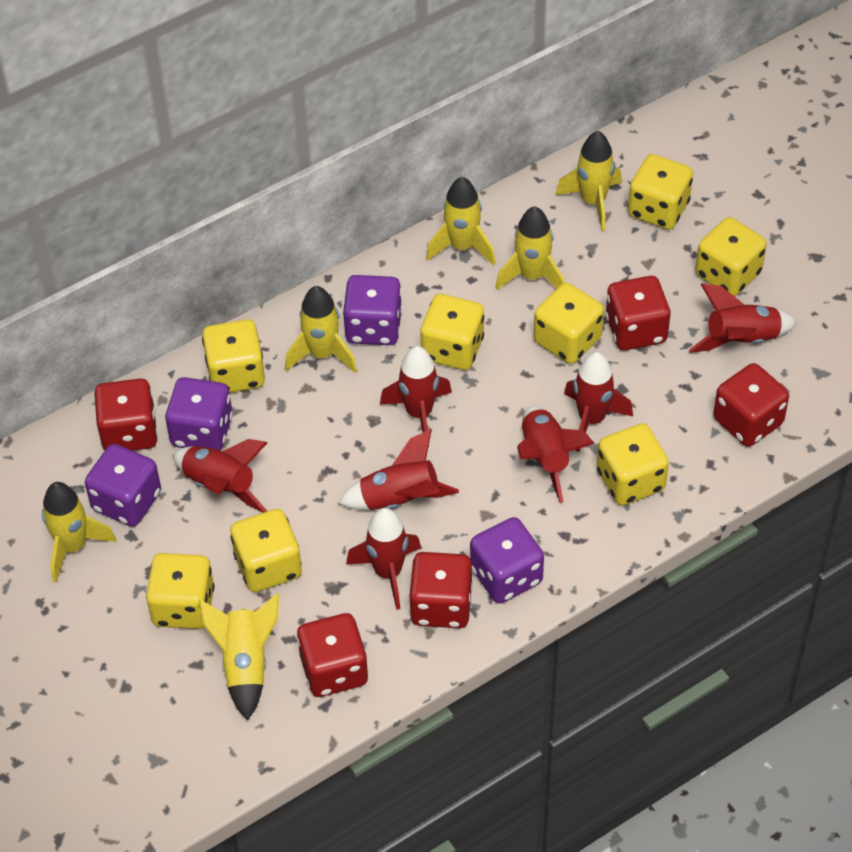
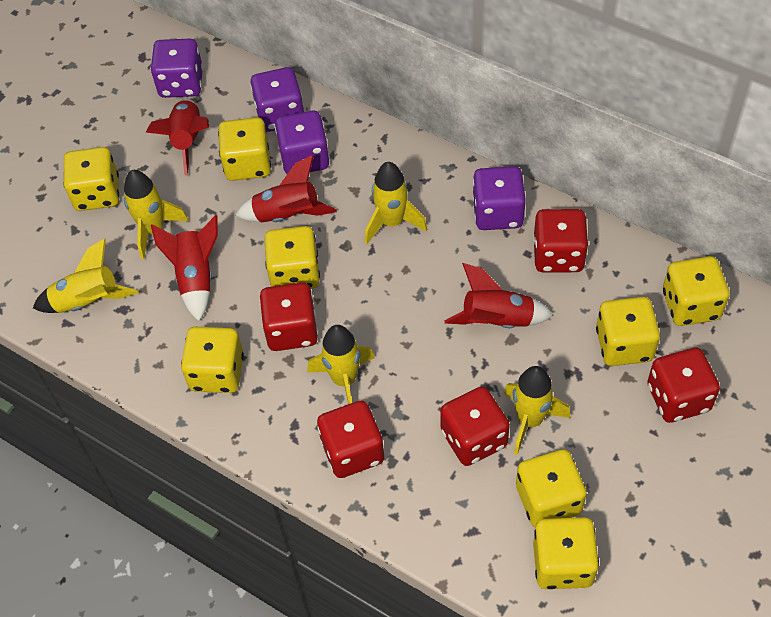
red rocket: 7 -> 4
yellow rocket: 6 -> 5

